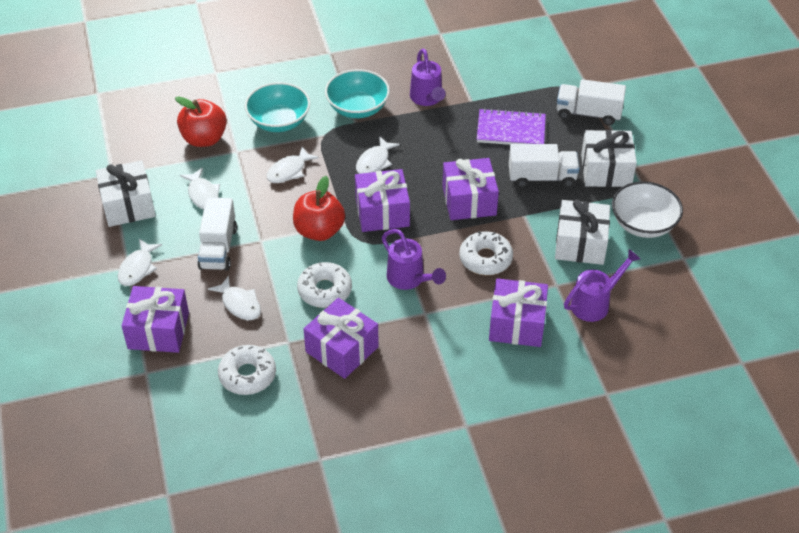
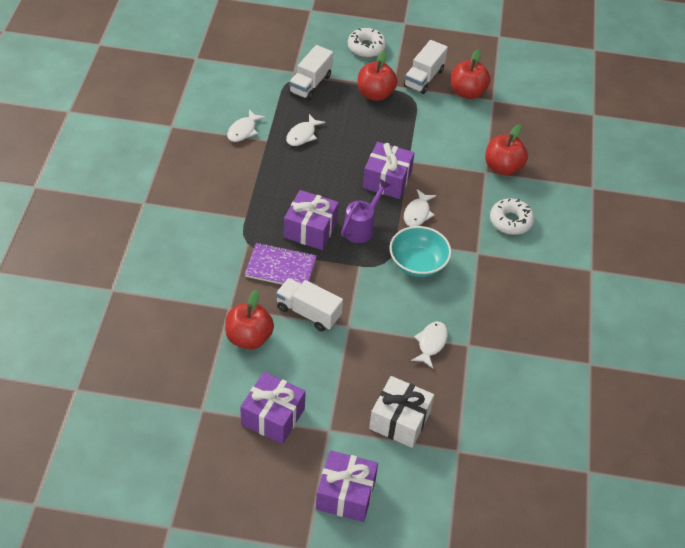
purple gift: 5 -> 4
purple watering can: 3 -> 1
red apple: 2 -> 4
turquoise bowl: 2 -> 1
white bowl: 1 -> 0
white donut: 3 -> 2
white fish: 5 -> 4
white gift: 3 -> 1

